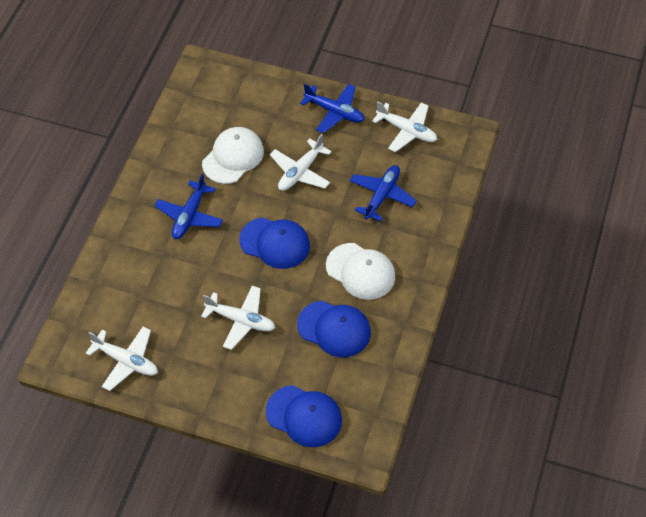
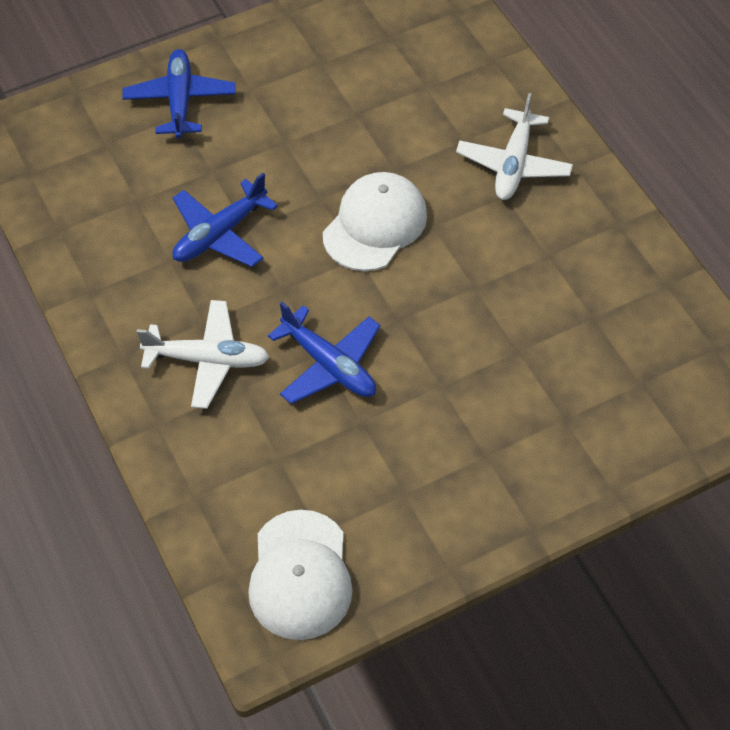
blue cap: 3 -> 0
white plane: 4 -> 2

